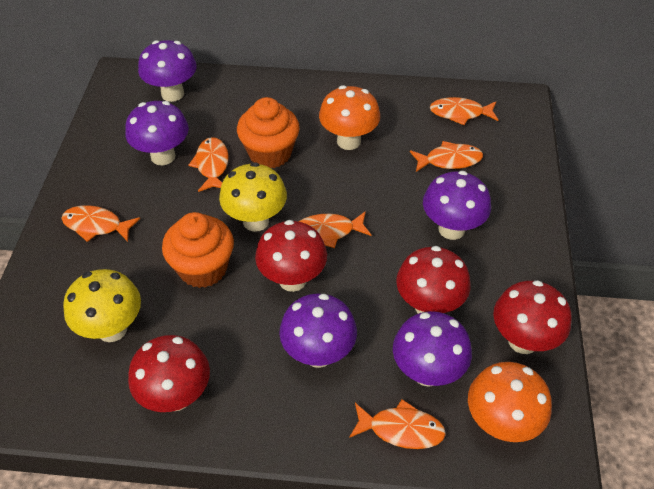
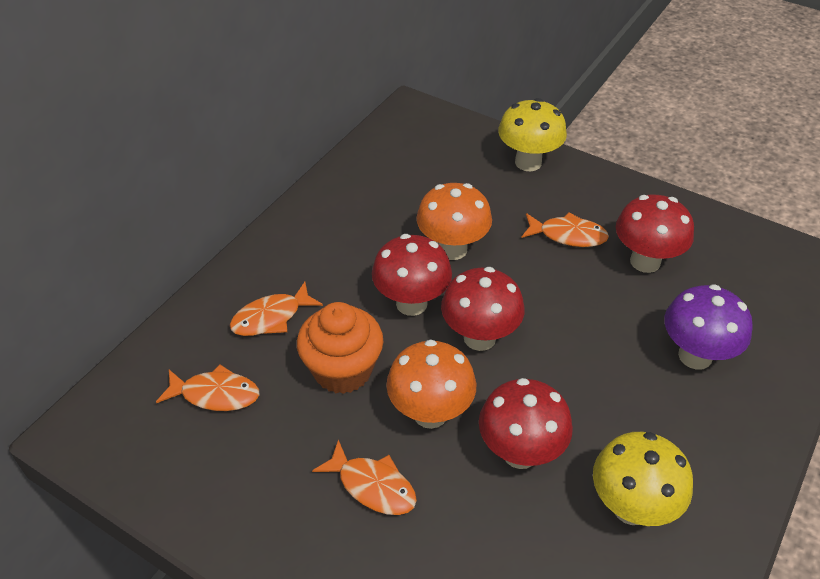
orange cupcake: 2 -> 1
orange fish: 6 -> 4
purple mushroom: 5 -> 1

